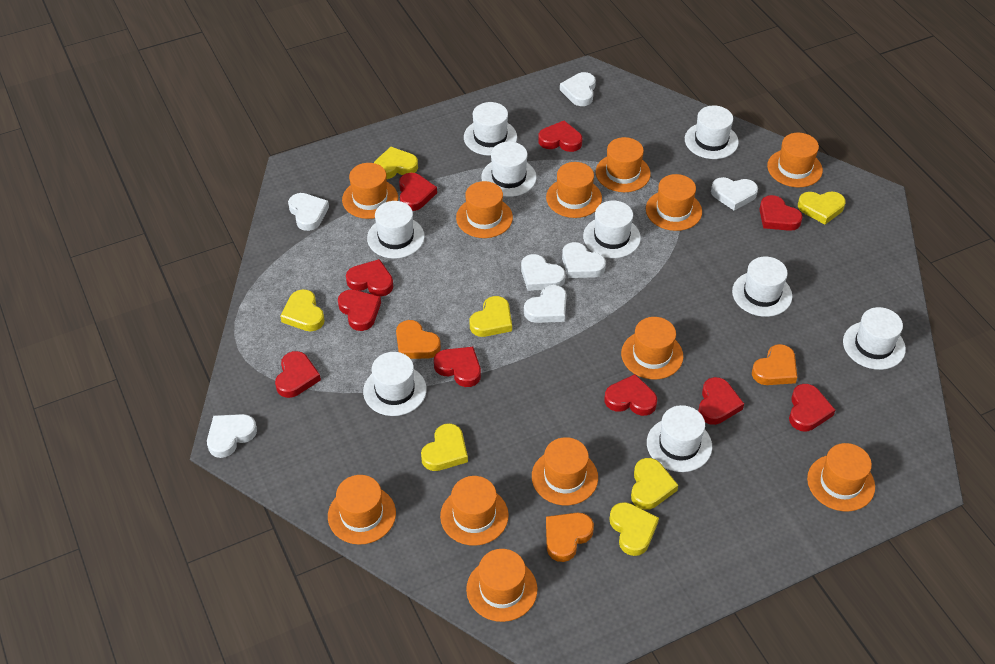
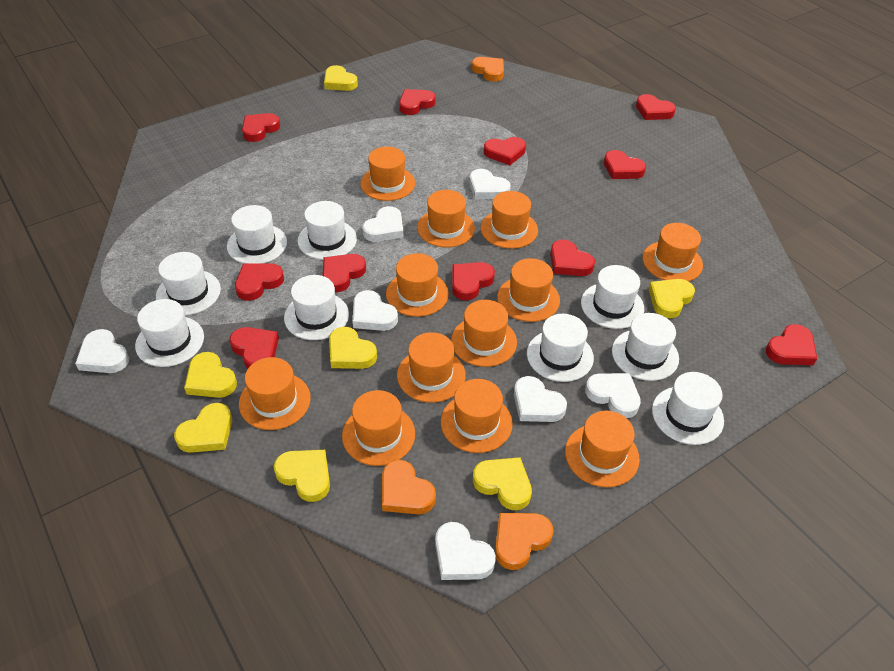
red heart: 10 -> 11

